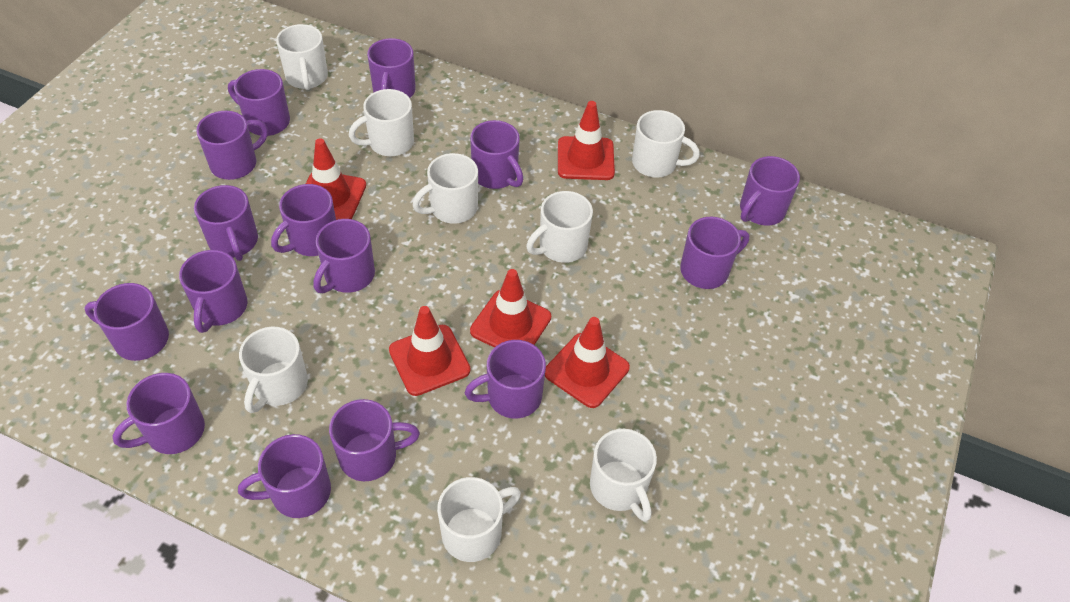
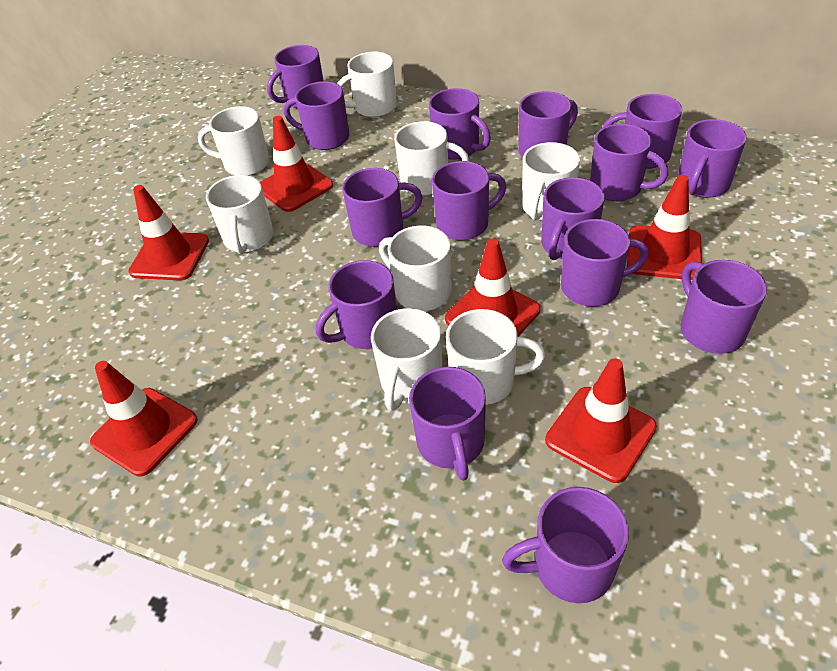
red traffic cone: 5 -> 6

